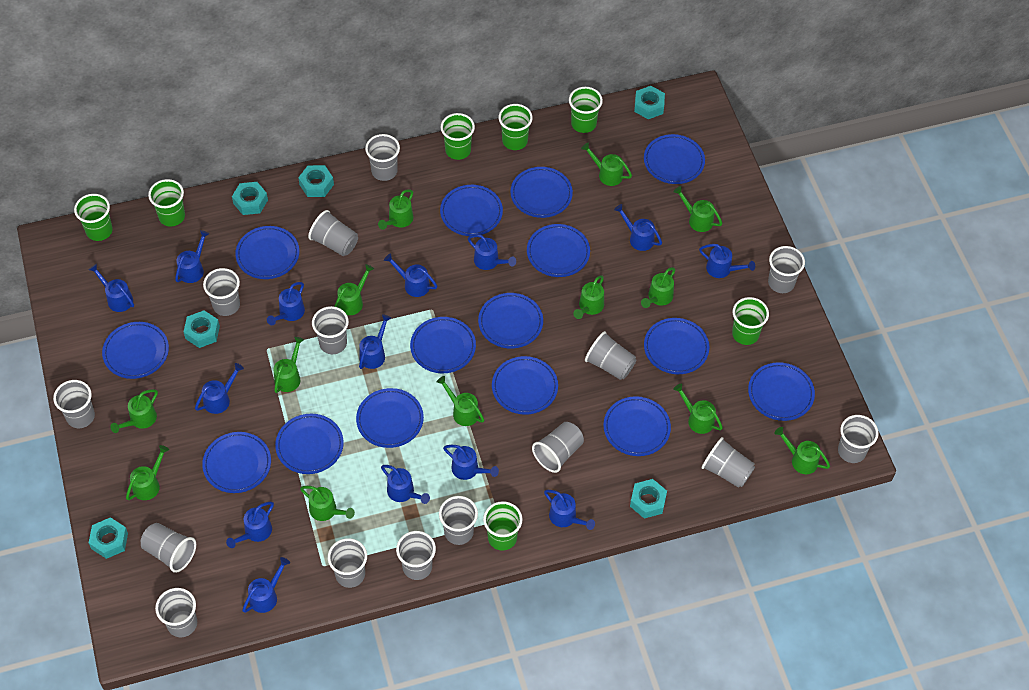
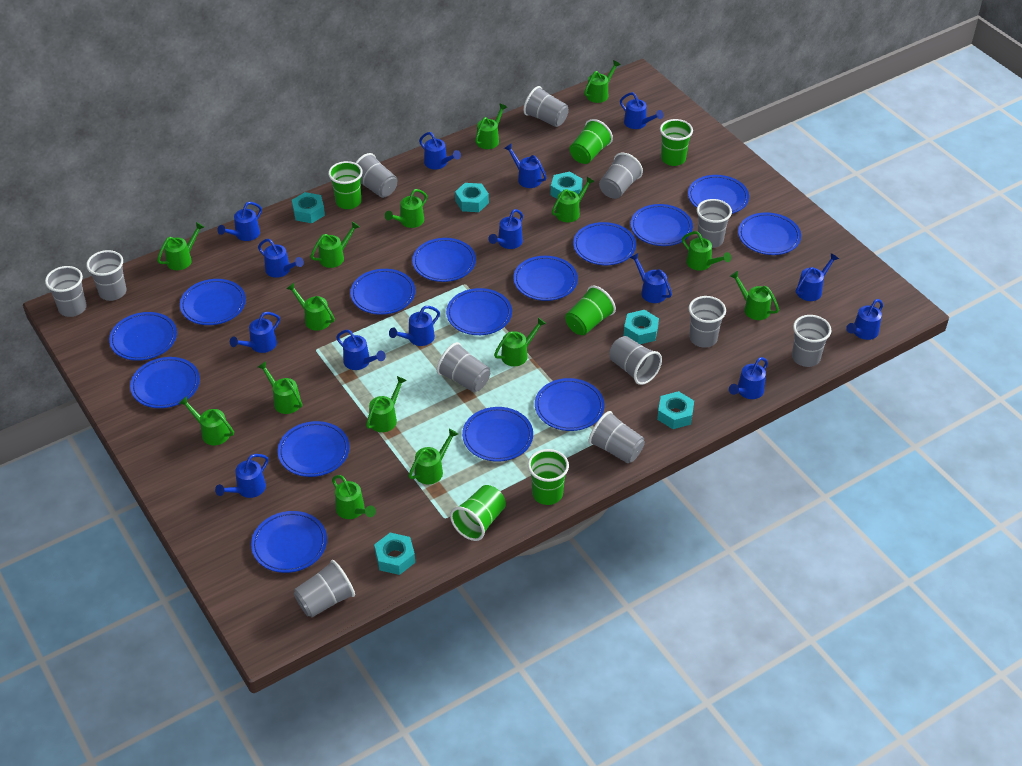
green cup: 7 -> 6
green watering can: 13 -> 15
grey cup: 15 -> 12

